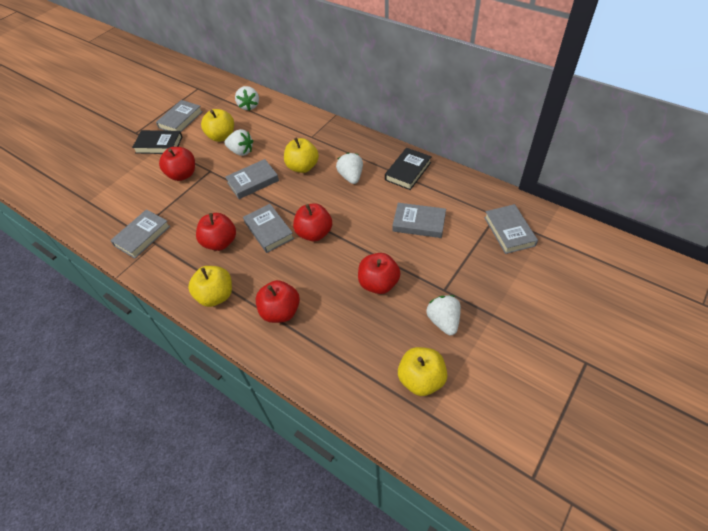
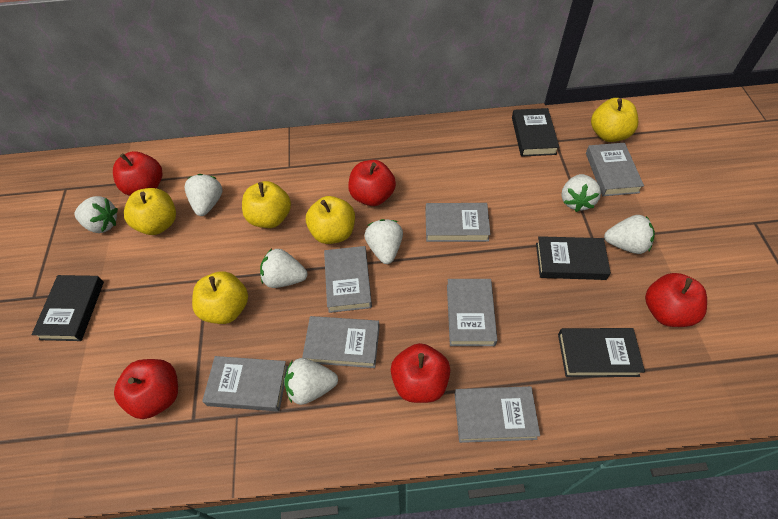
black book: 2 -> 4
grey book: 6 -> 7
white strawberry: 4 -> 7
yellow apple: 4 -> 5

